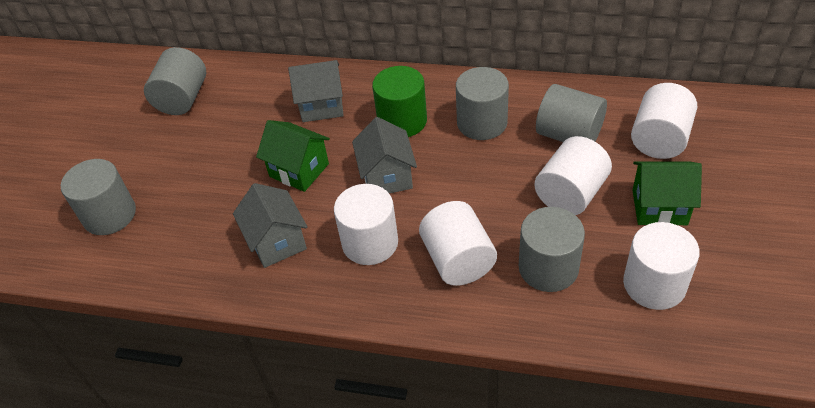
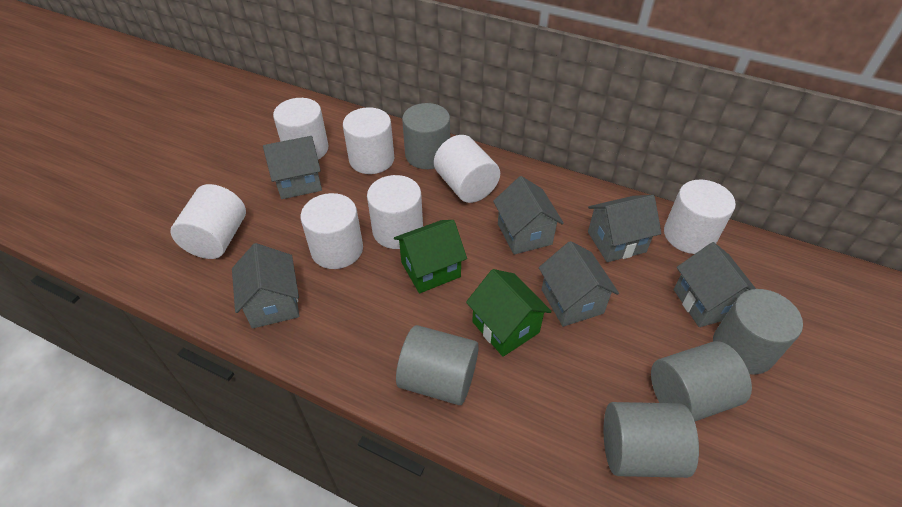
green cylinder: 1 -> 0
grey house: 3 -> 6
white cylinder: 5 -> 7

